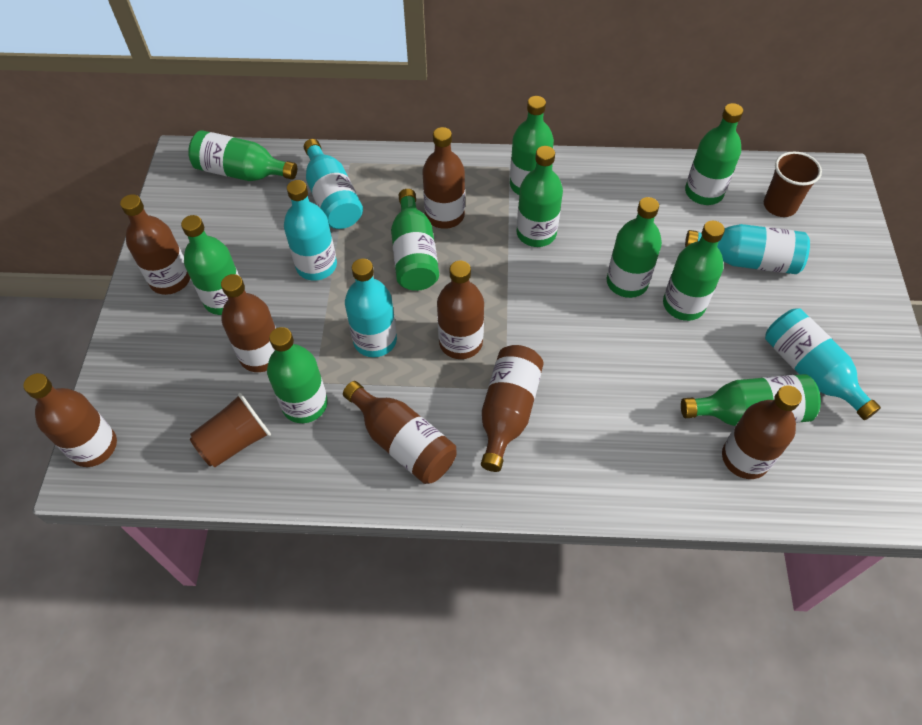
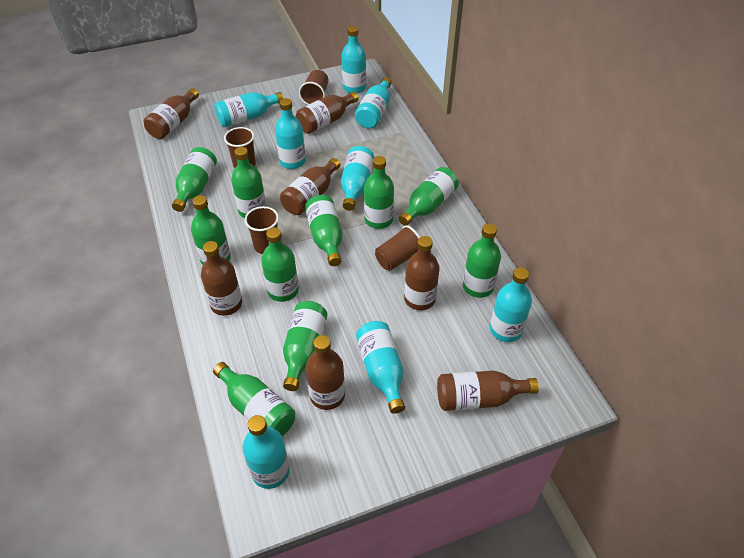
brown bottle: 8 -> 7
brown cup: 2 -> 4
turquoise bottle: 5 -> 8

